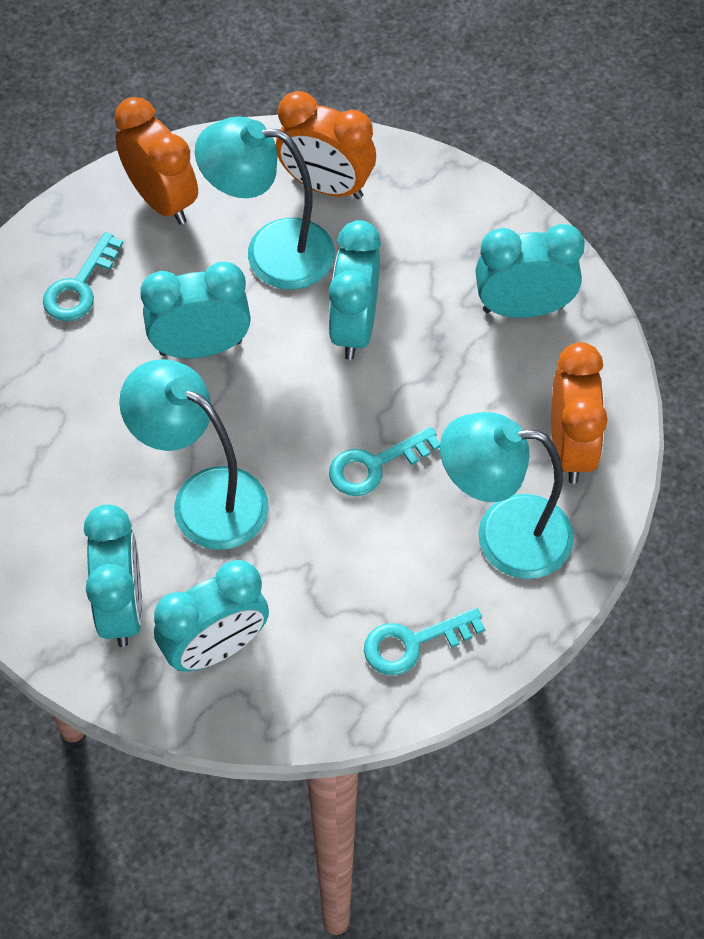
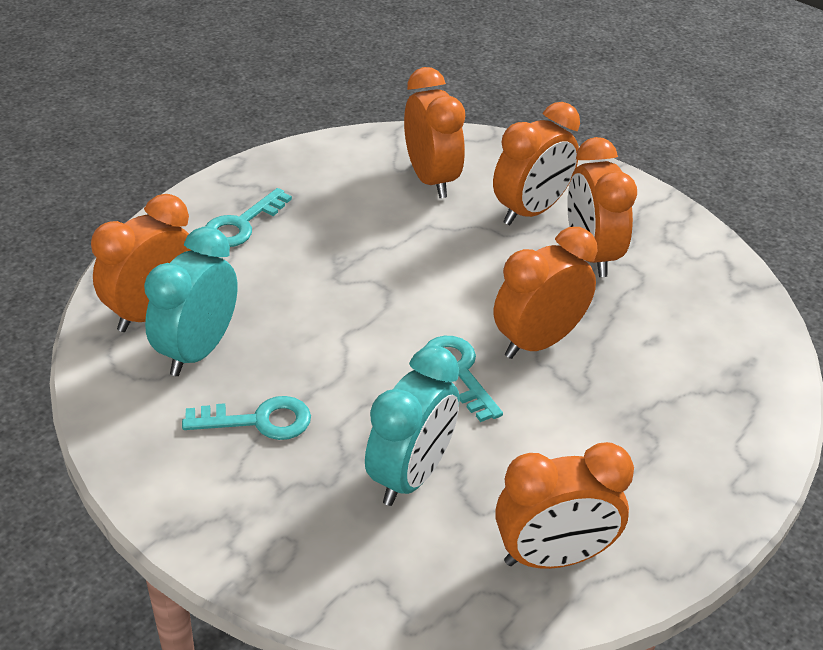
orange clock: 3 -> 6
turquoise clock: 5 -> 2
turquoise lamp: 3 -> 0

